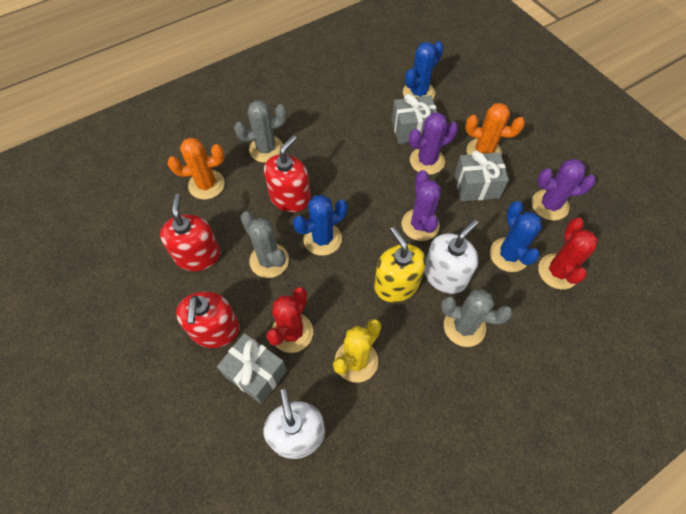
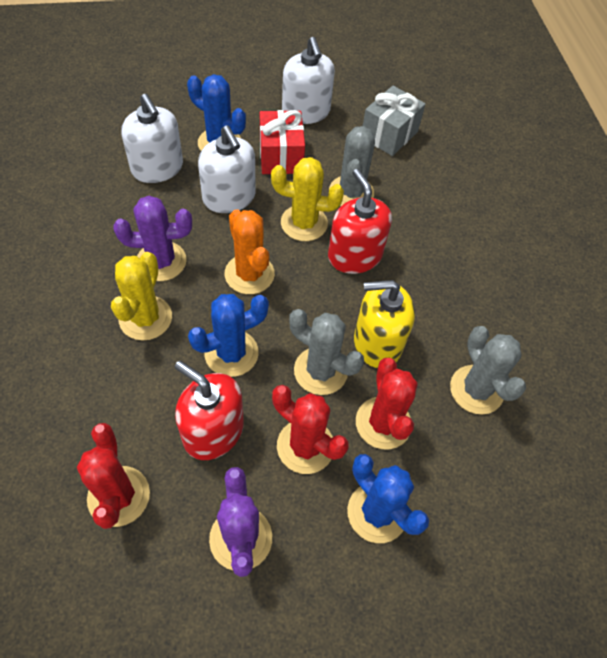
grey gift: 3 -> 1
orange cactus: 2 -> 1
purple cactus: 3 -> 2
red cactus: 2 -> 3
red gift: 0 -> 1
red soap dispenser: 3 -> 2
white soap dispenser: 2 -> 3
yellow cactus: 1 -> 2

